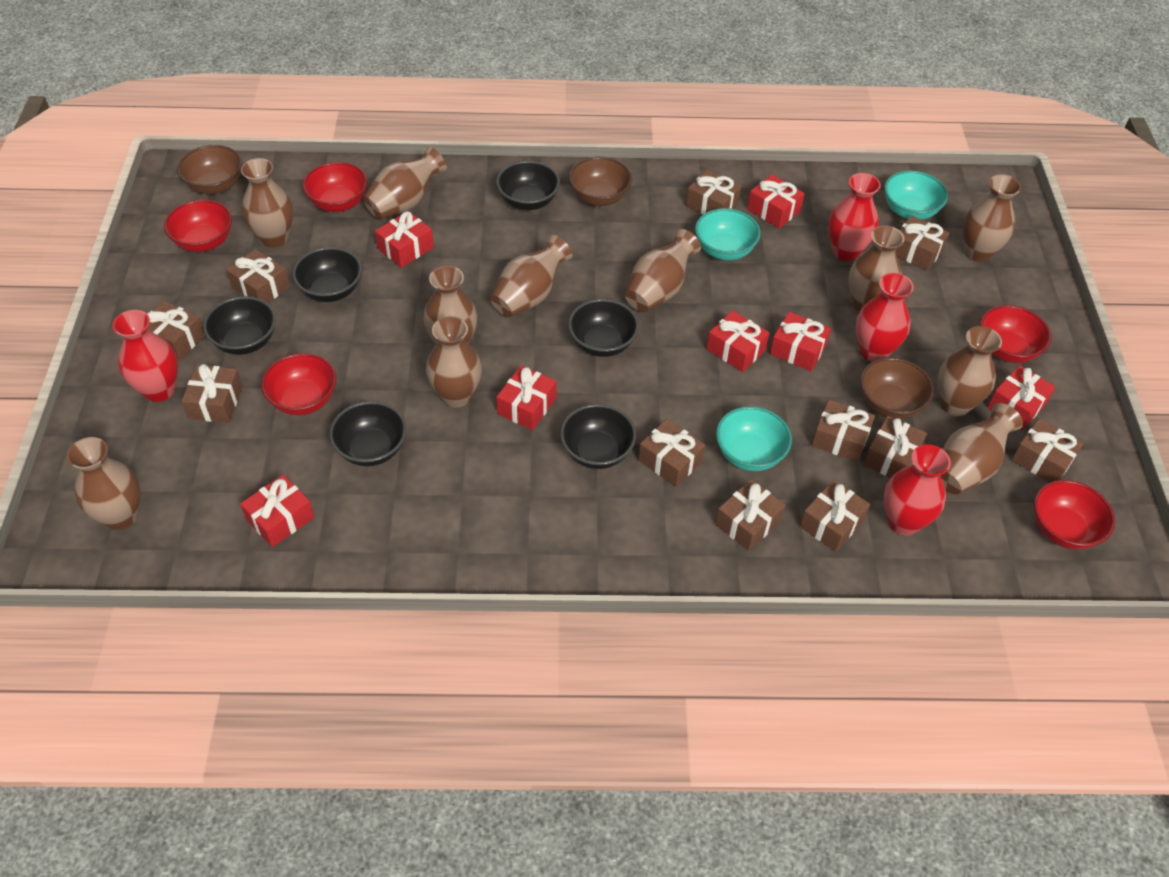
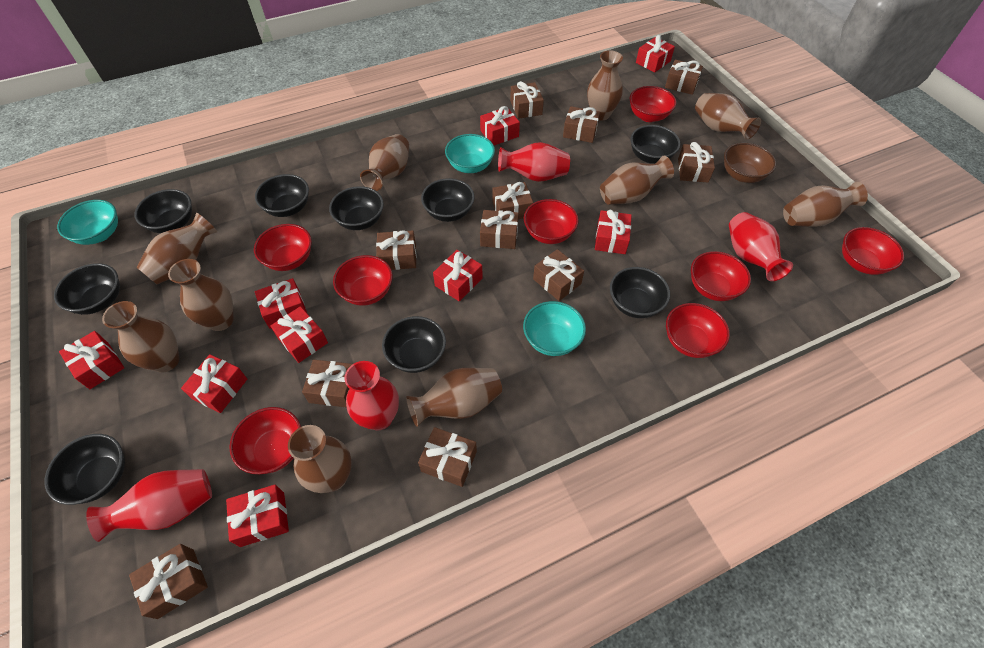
black bowl: 6 -> 9
brown bowl: 3 -> 1
brown vase: 11 -> 10
red bowl: 5 -> 8
red gift: 7 -> 9

